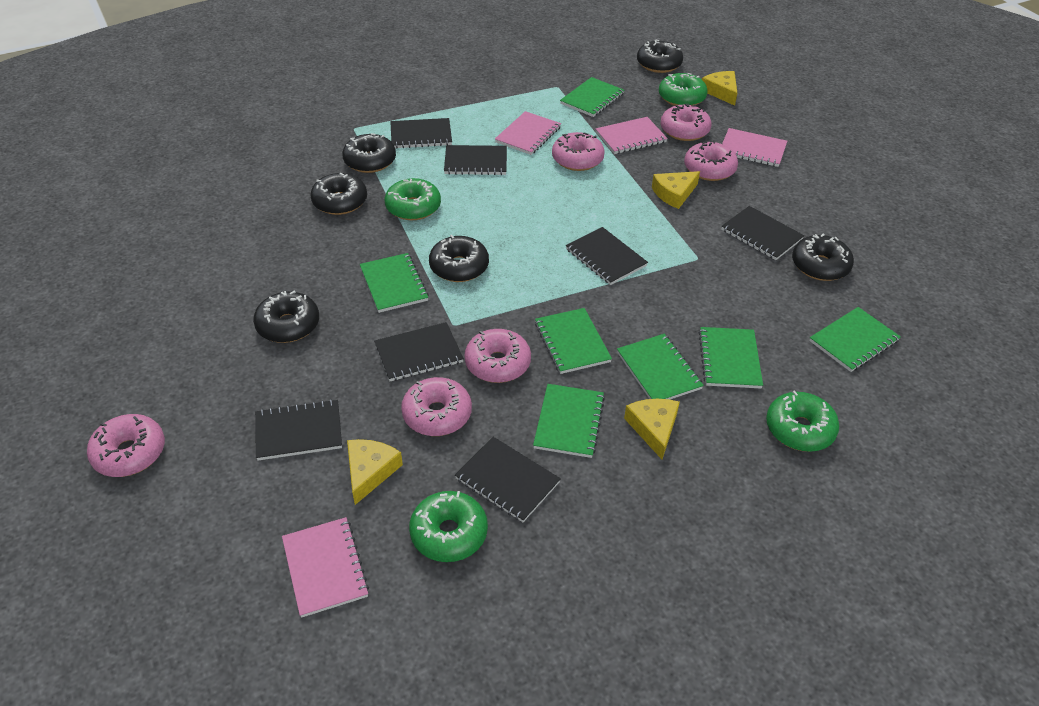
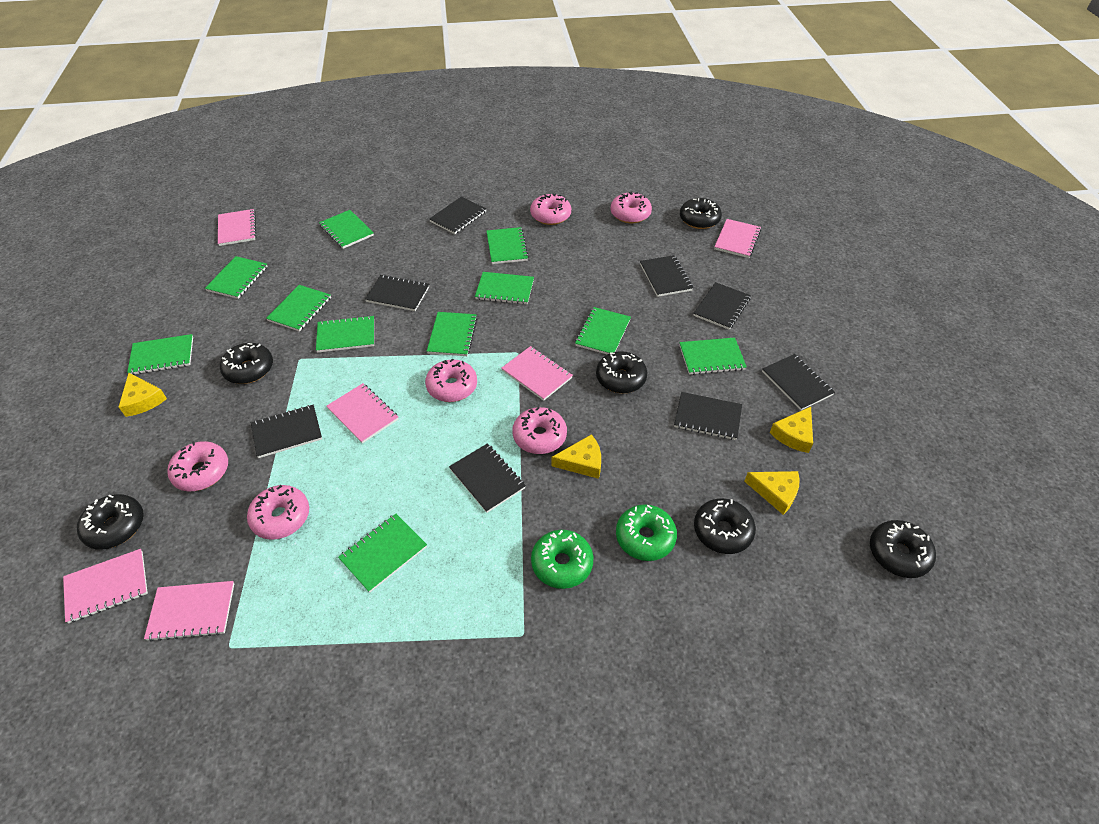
black notebook: 7 -> 8
green donut: 4 -> 2
green notebook: 7 -> 11
pink notebook: 4 -> 6

